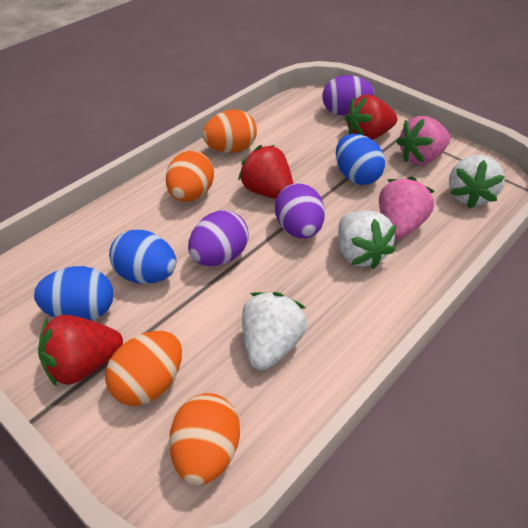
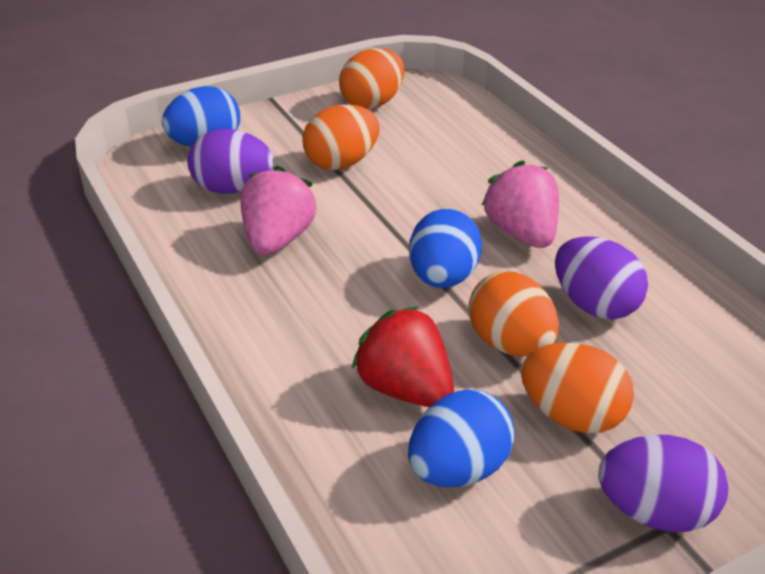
red strawberry: 3 -> 1
white strawberry: 3 -> 0

